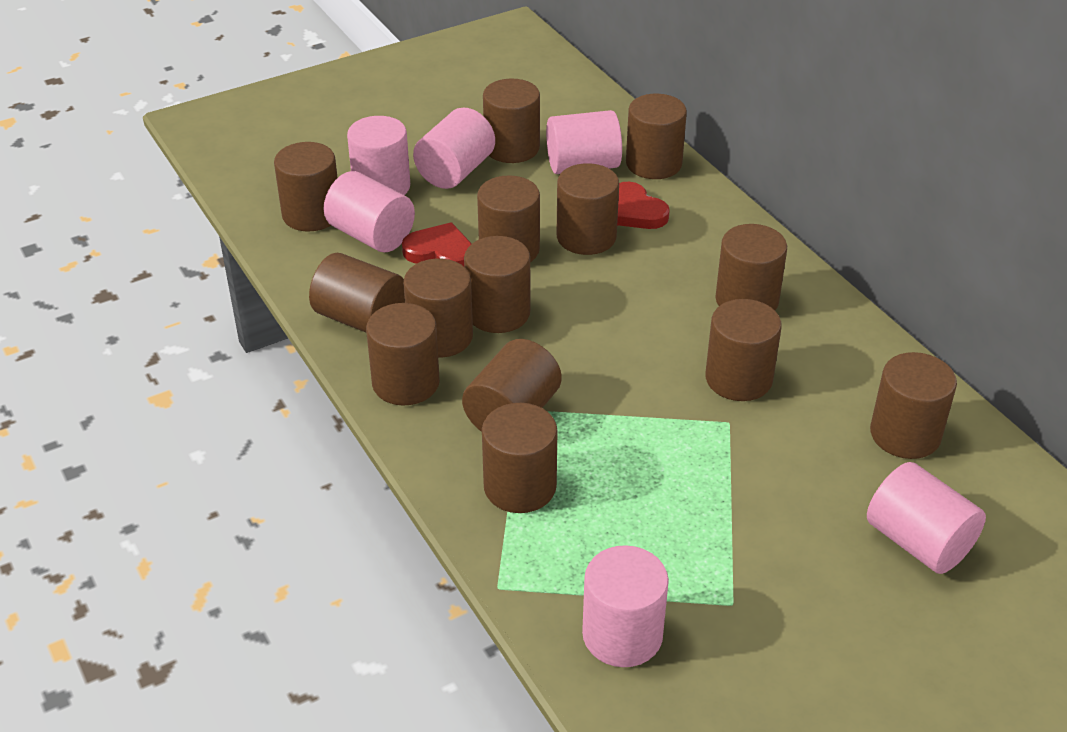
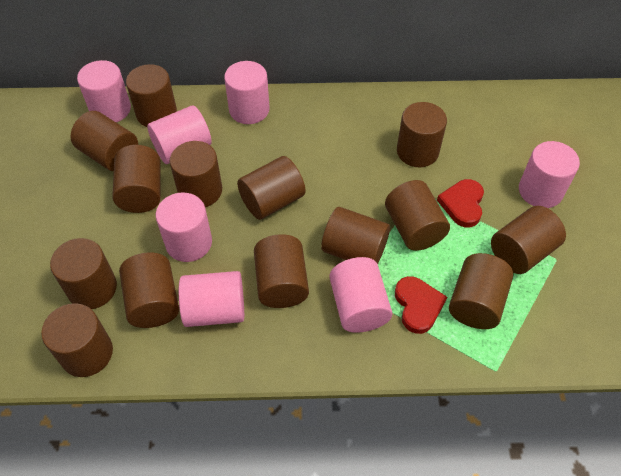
pink cylinder: 6 -> 7

